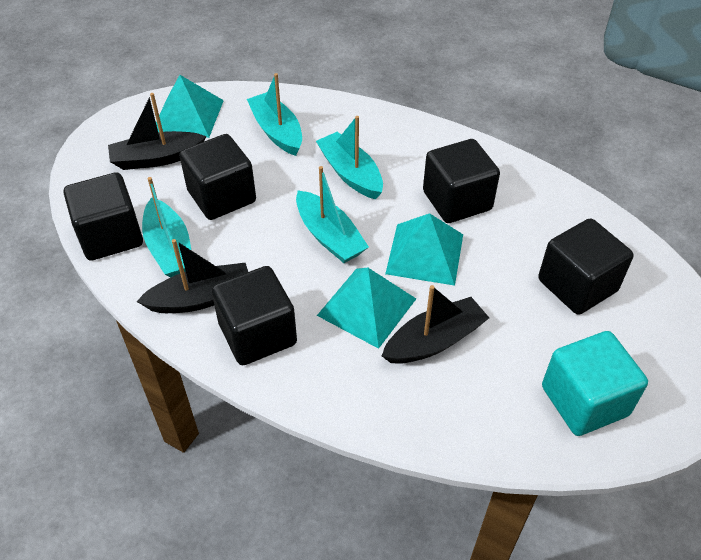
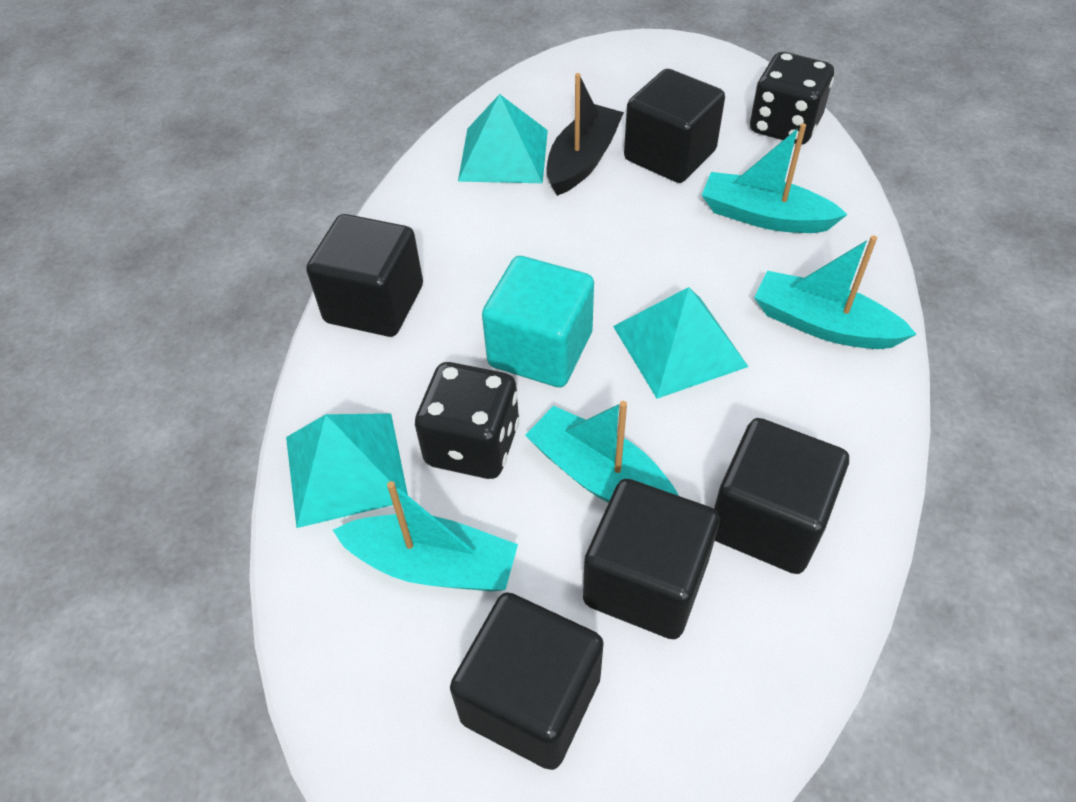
black boat: 3 -> 1
black dice: 0 -> 2

